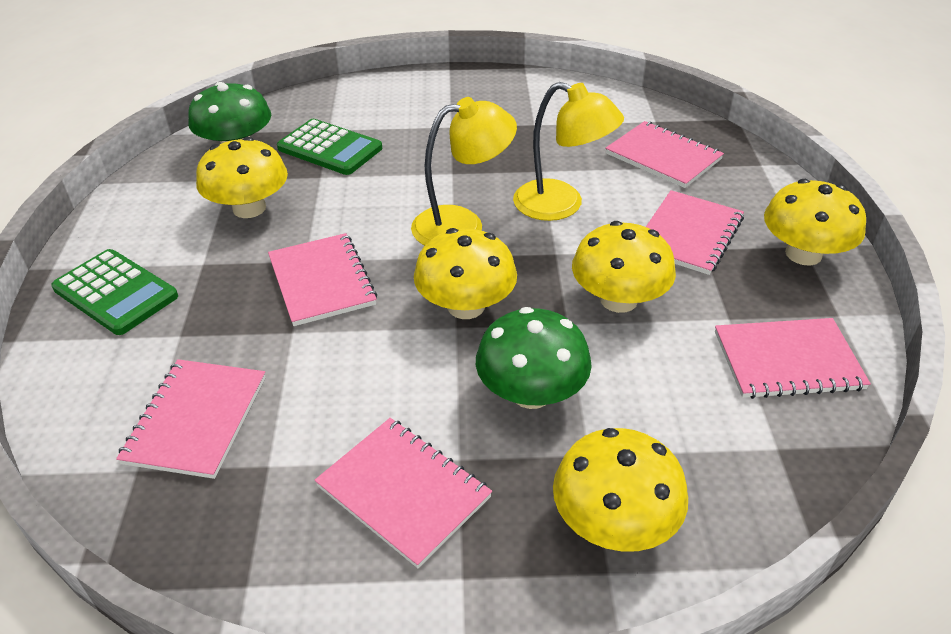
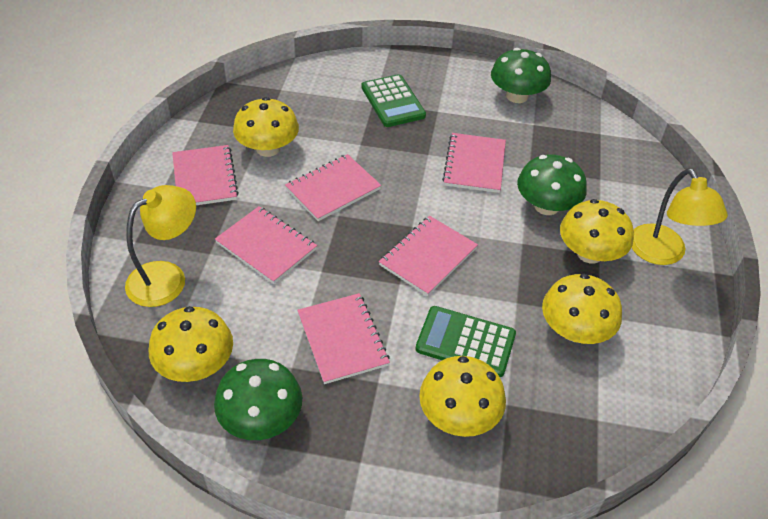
green mushroom: 2 -> 3

